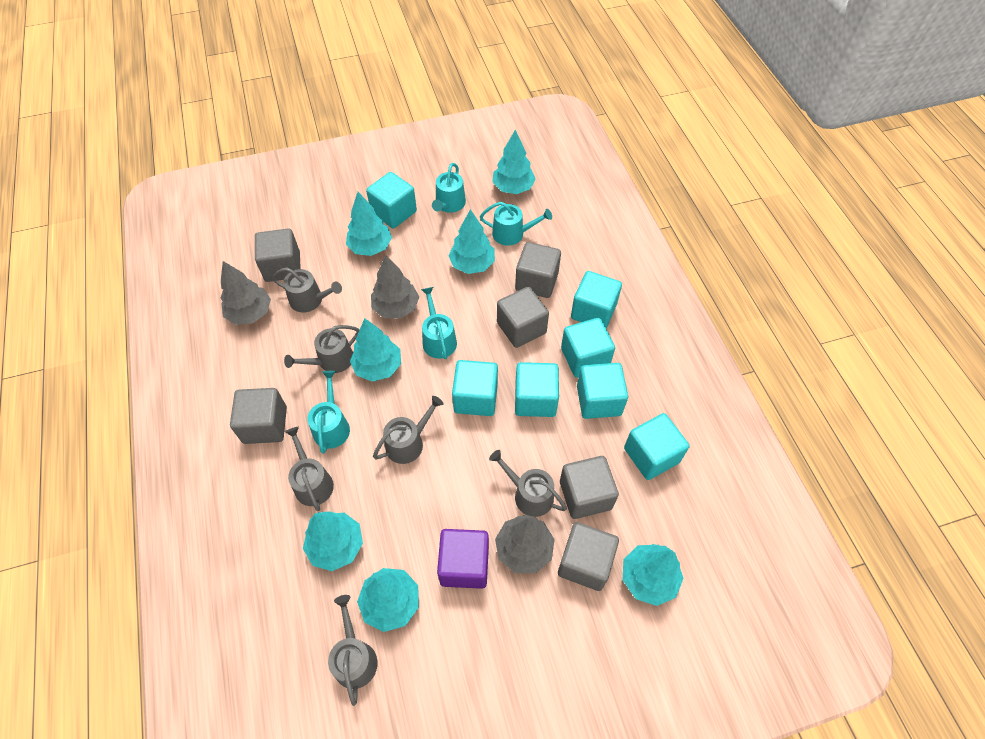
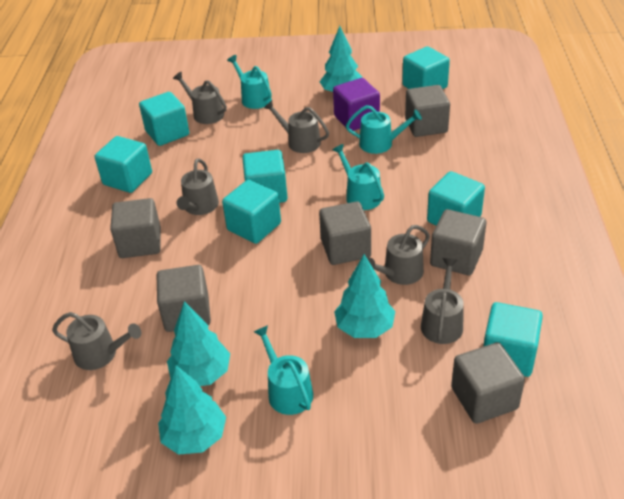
grey tree: 3 -> 0
turquoise tree: 7 -> 4

